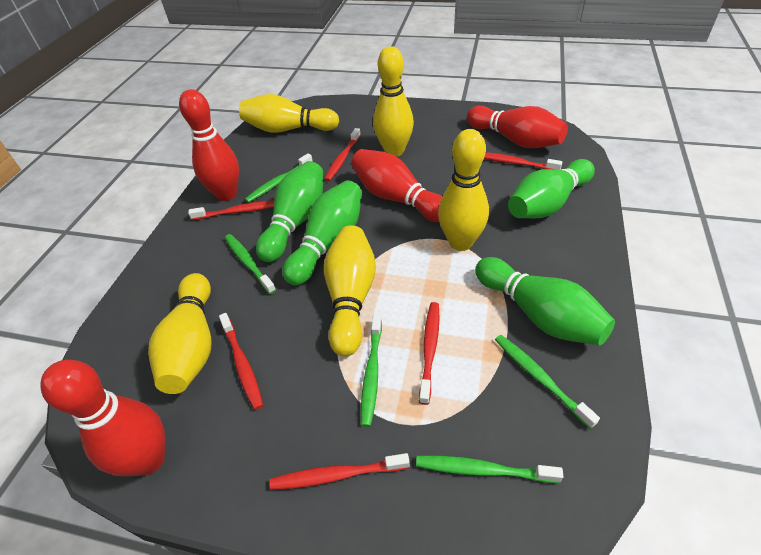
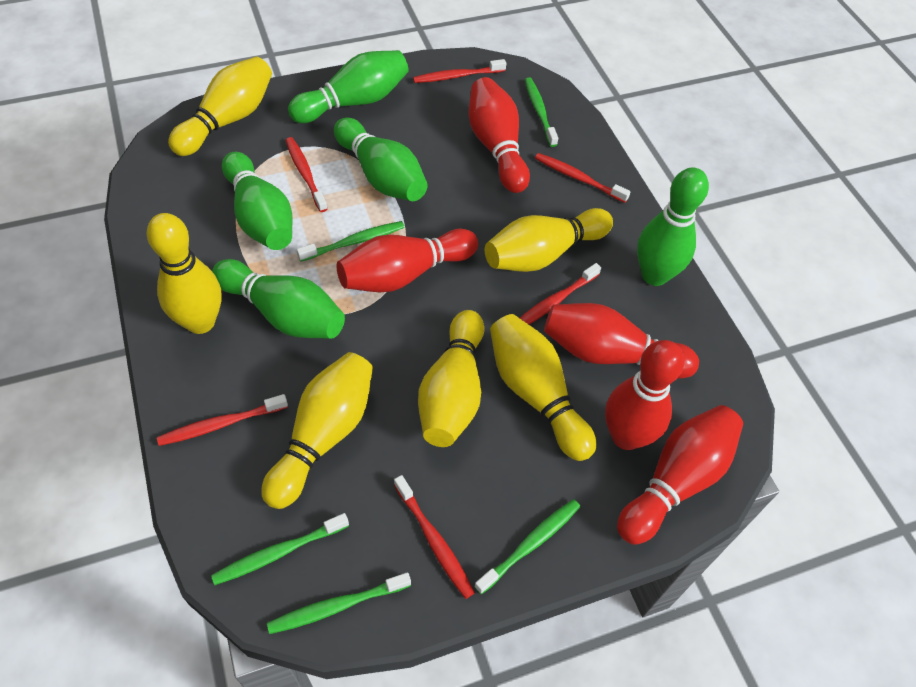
green bowling pin: 4 -> 5
red bowling pin: 4 -> 5
yellow bowling pin: 5 -> 6

